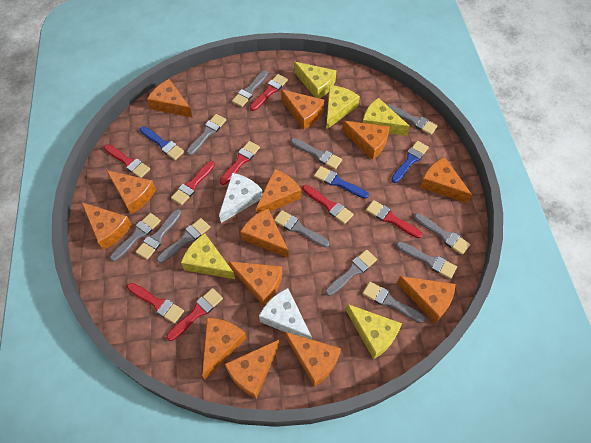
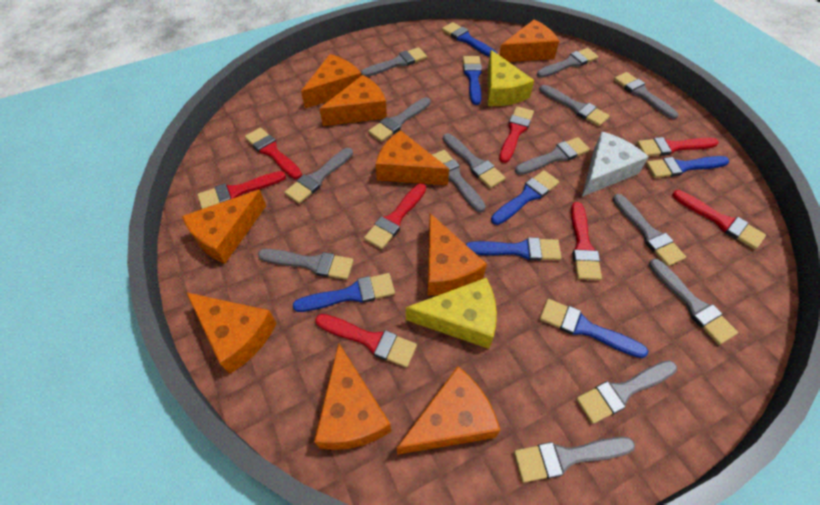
blue brush: 3 -> 7
grey brush: 12 -> 14
orange cheese: 13 -> 9
white cheese: 2 -> 1
yellow cheese: 5 -> 2

